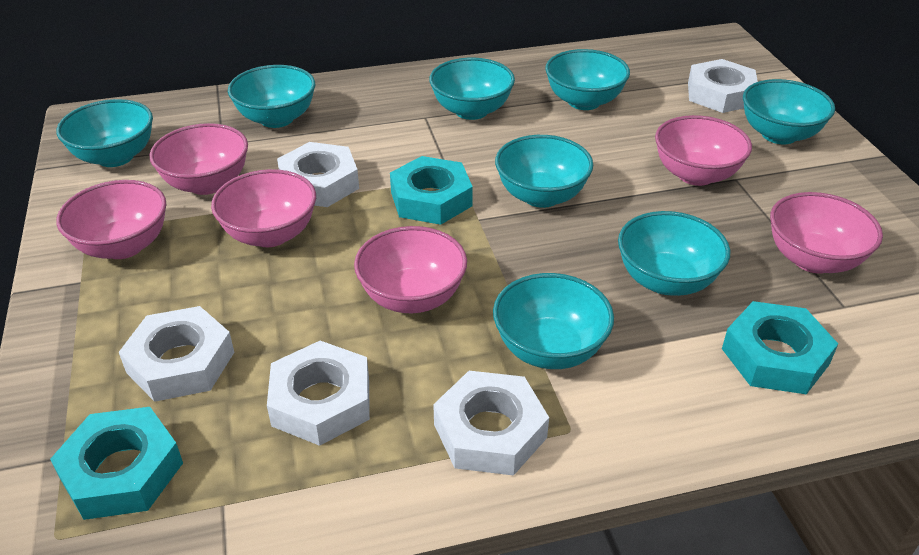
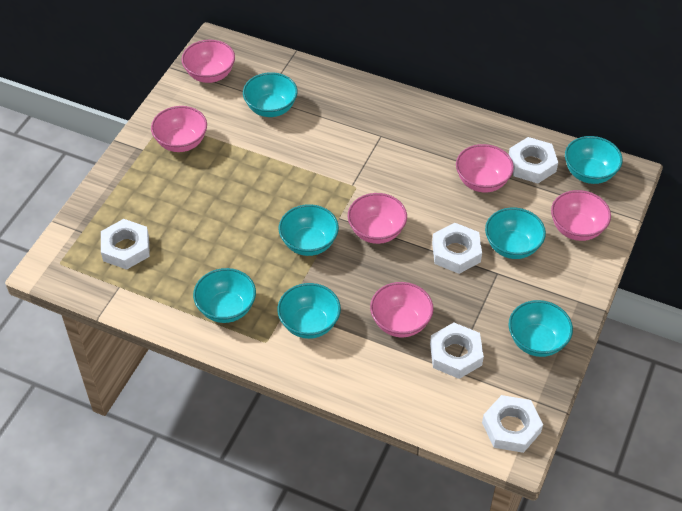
turquoise bowl: 8 -> 7
turquoise nut: 3 -> 0

